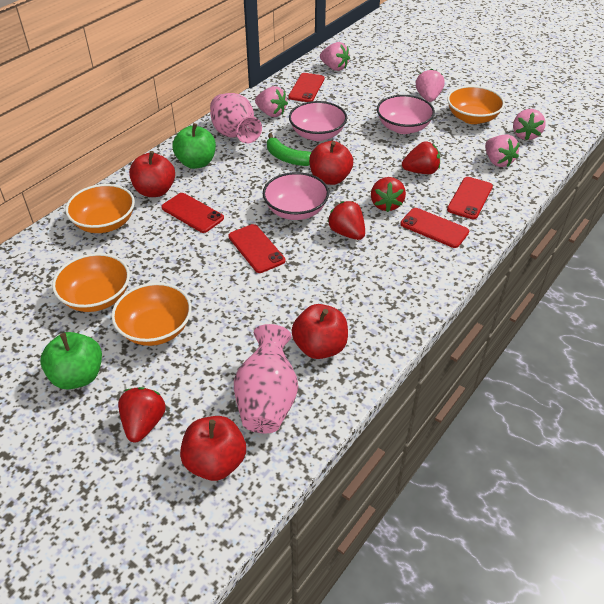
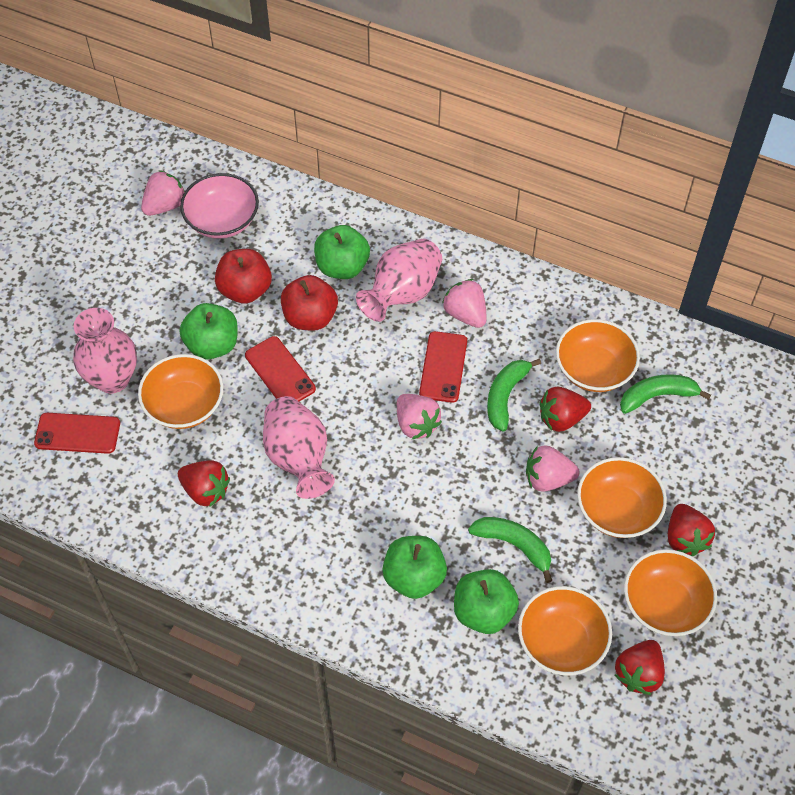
green apple: 2 -> 4
green banana: 1 -> 3
orange bowl: 4 -> 5
pink bowl: 3 -> 1
pink strawberry: 5 -> 4
pink vase: 2 -> 3
red apple: 4 -> 2
red phone: 5 -> 3

